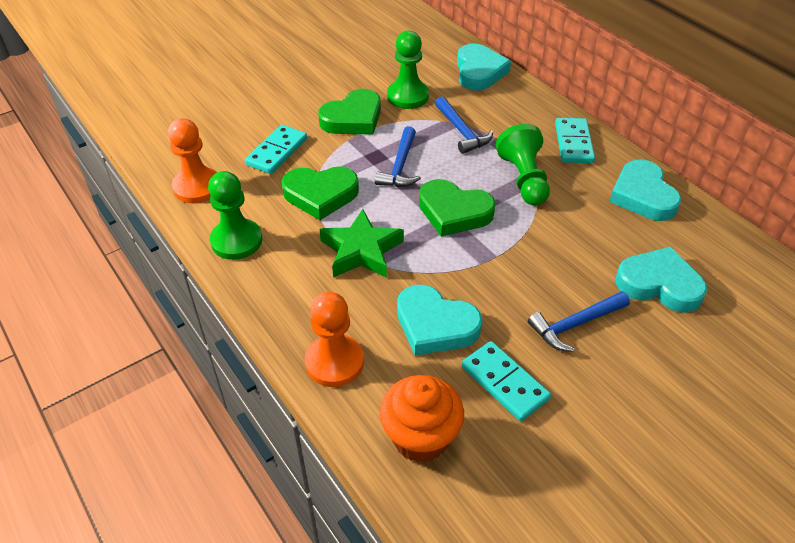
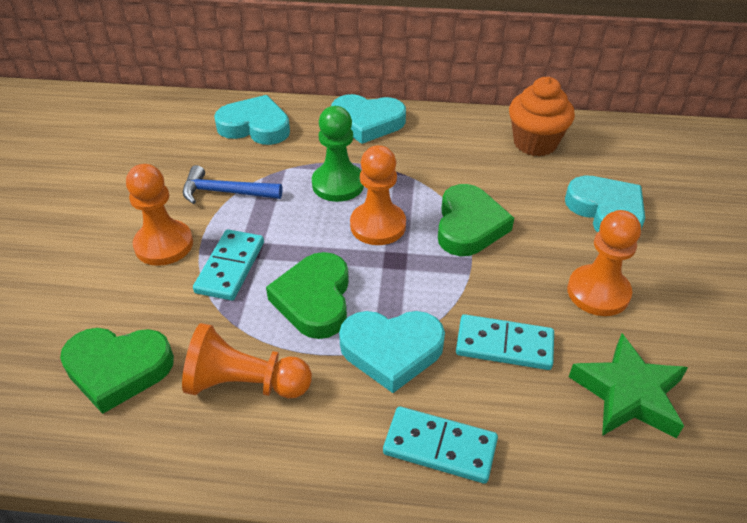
blue hammer: 3 -> 1
green pawn: 3 -> 1
orange pawn: 2 -> 4

